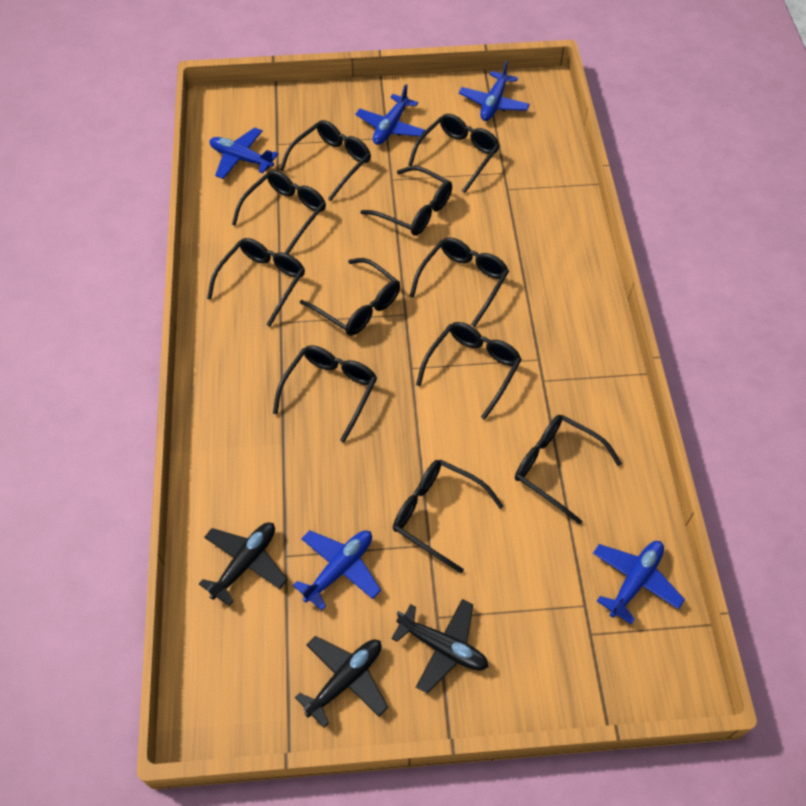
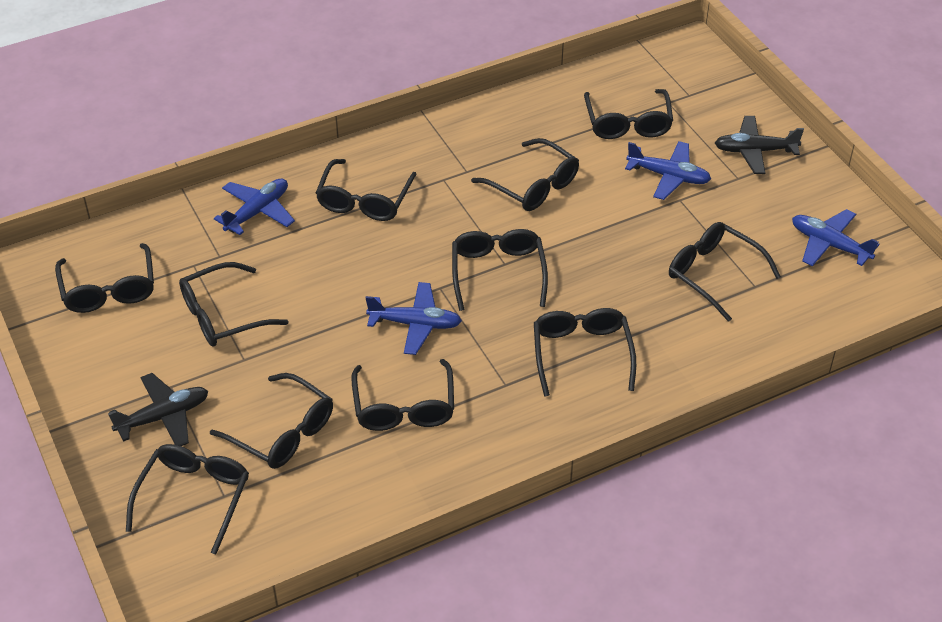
black plane: 3 -> 2
blue plane: 5 -> 4

